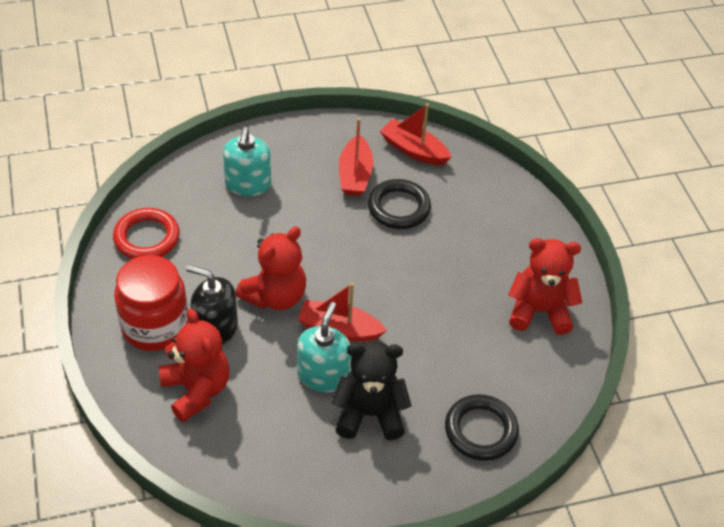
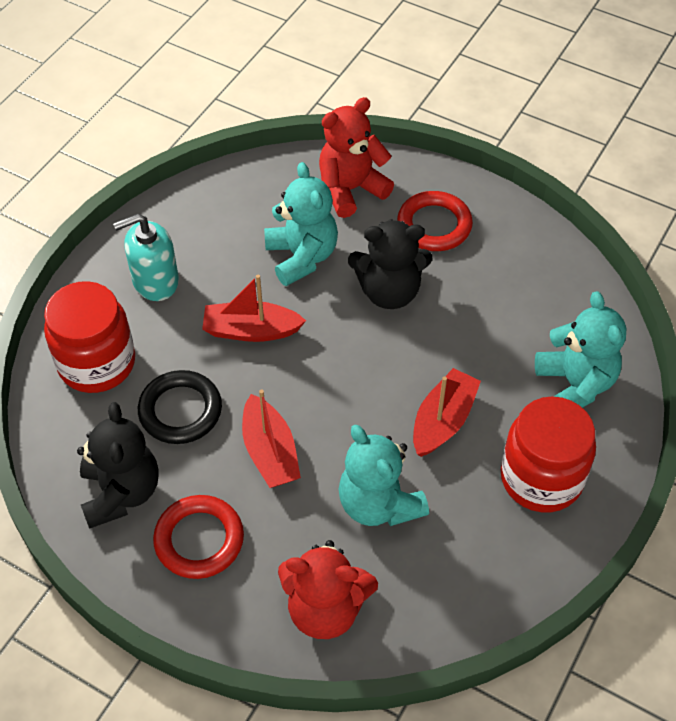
black ring: 2 -> 1
black soap dispenser: 1 -> 0
black teddy bear: 1 -> 2
red jar: 1 -> 2
red ring: 1 -> 2
red teddy bear: 3 -> 2
turquoise soap dispenser: 2 -> 1
turquoise teddy bear: 0 -> 3

